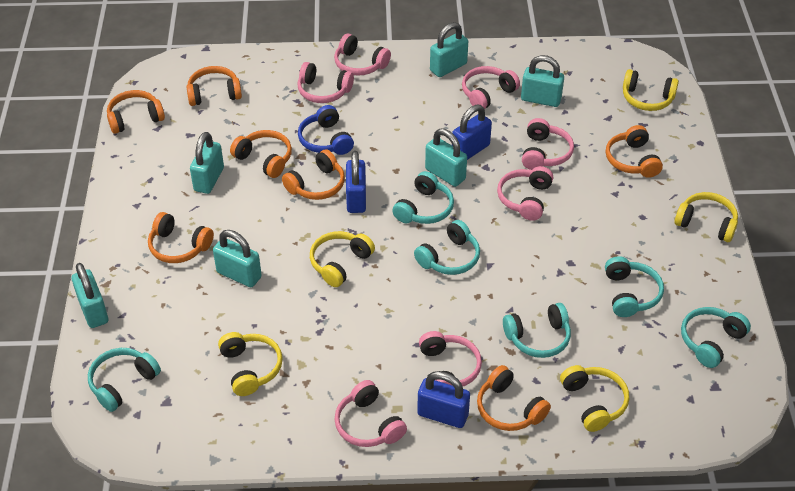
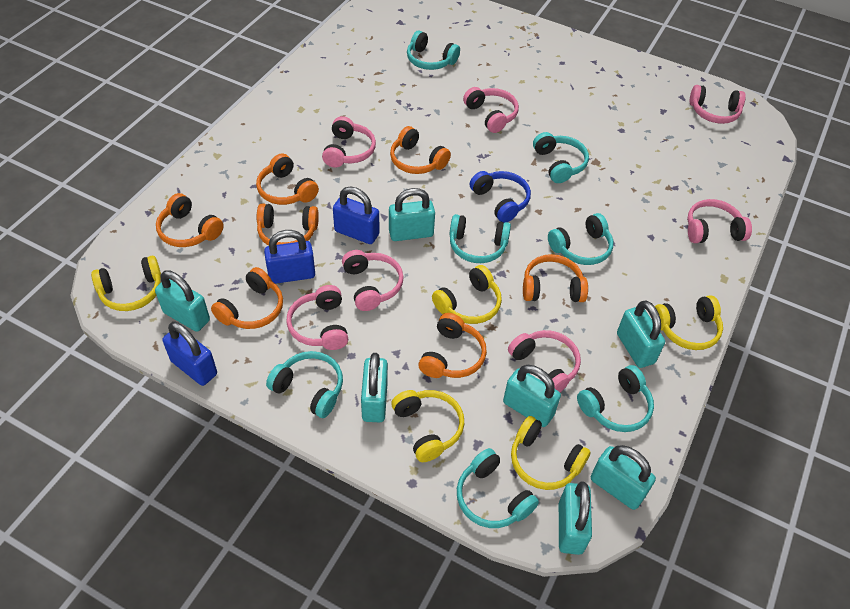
turquoise headphones: 6 -> 7
turquoise padlock: 6 -> 7

